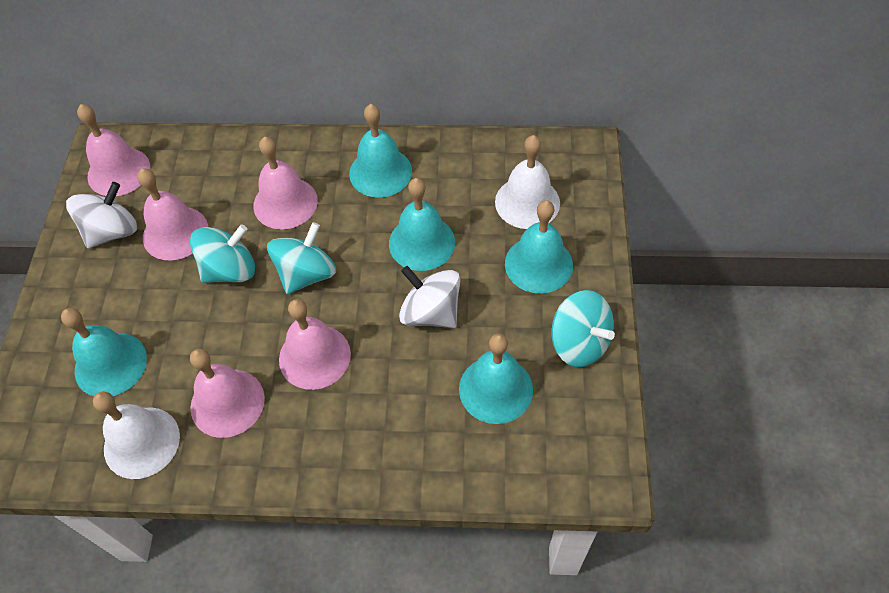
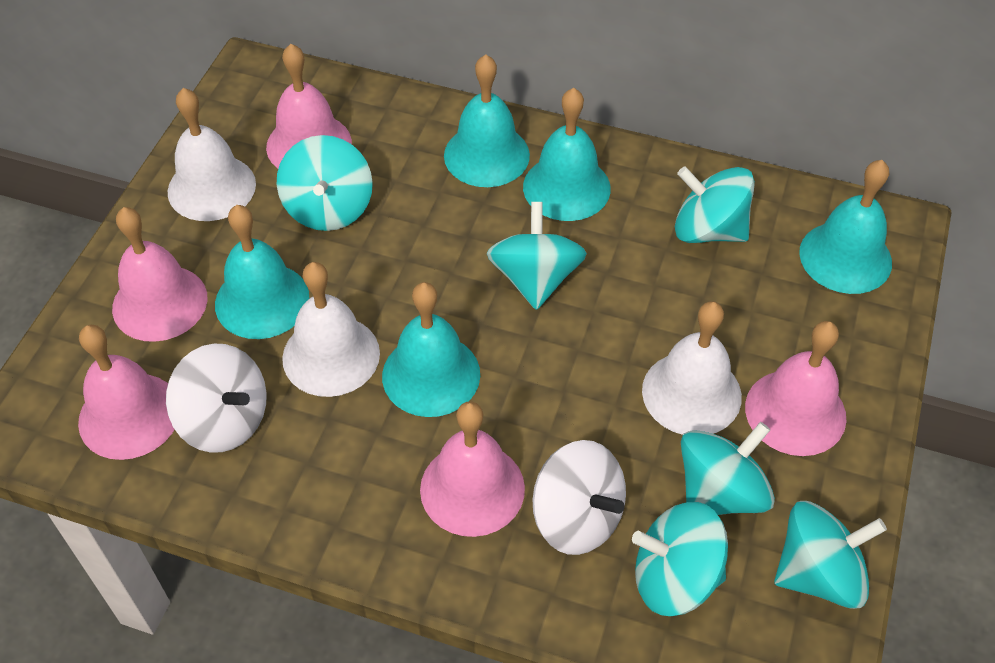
turquoise spinning top: 3 -> 6
white bell: 2 -> 3

